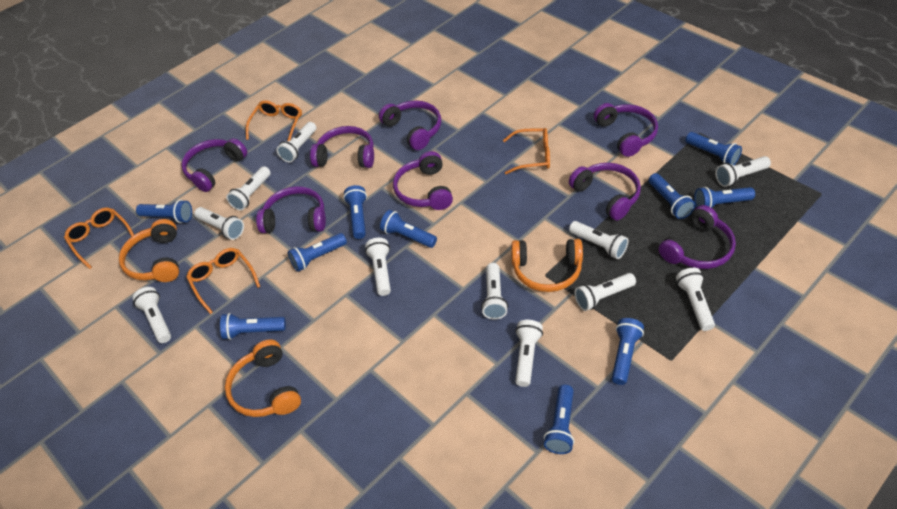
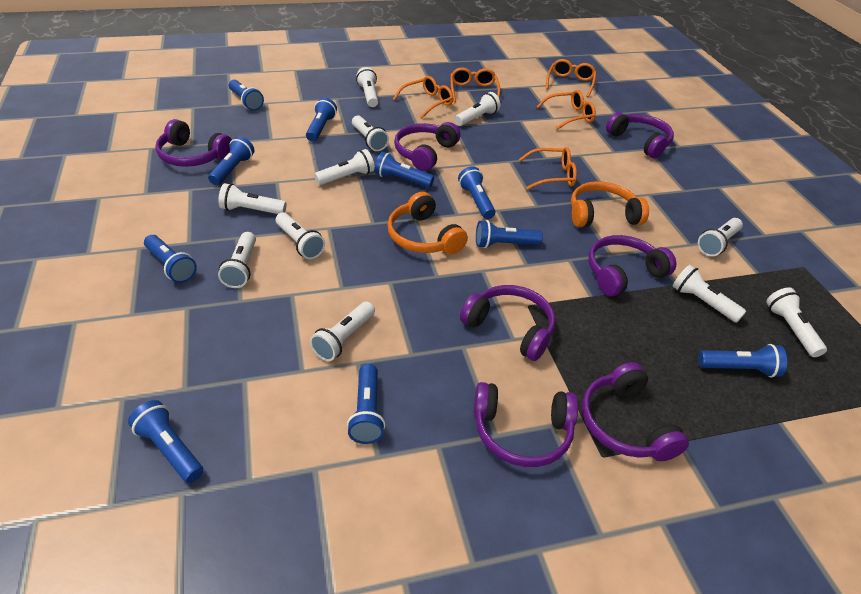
orange glasses: 4 -> 5
orange headphones: 3 -> 2
purple headphones: 8 -> 7

